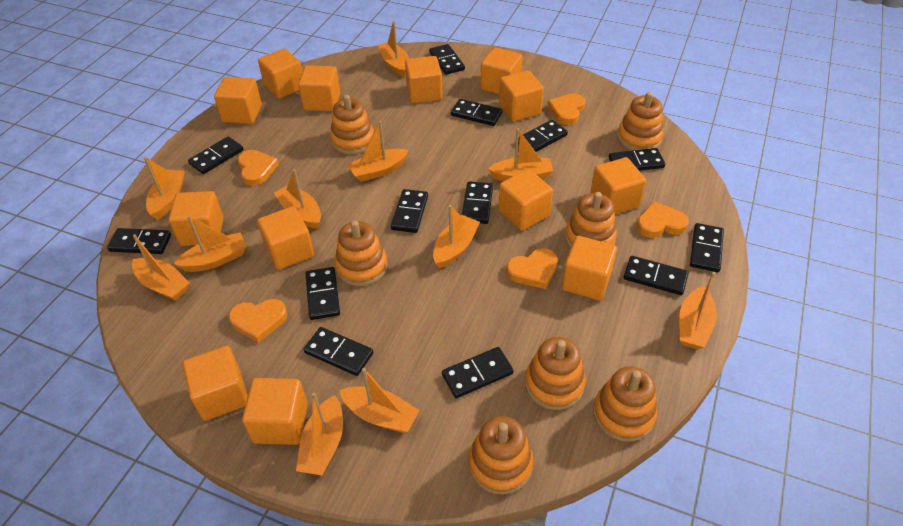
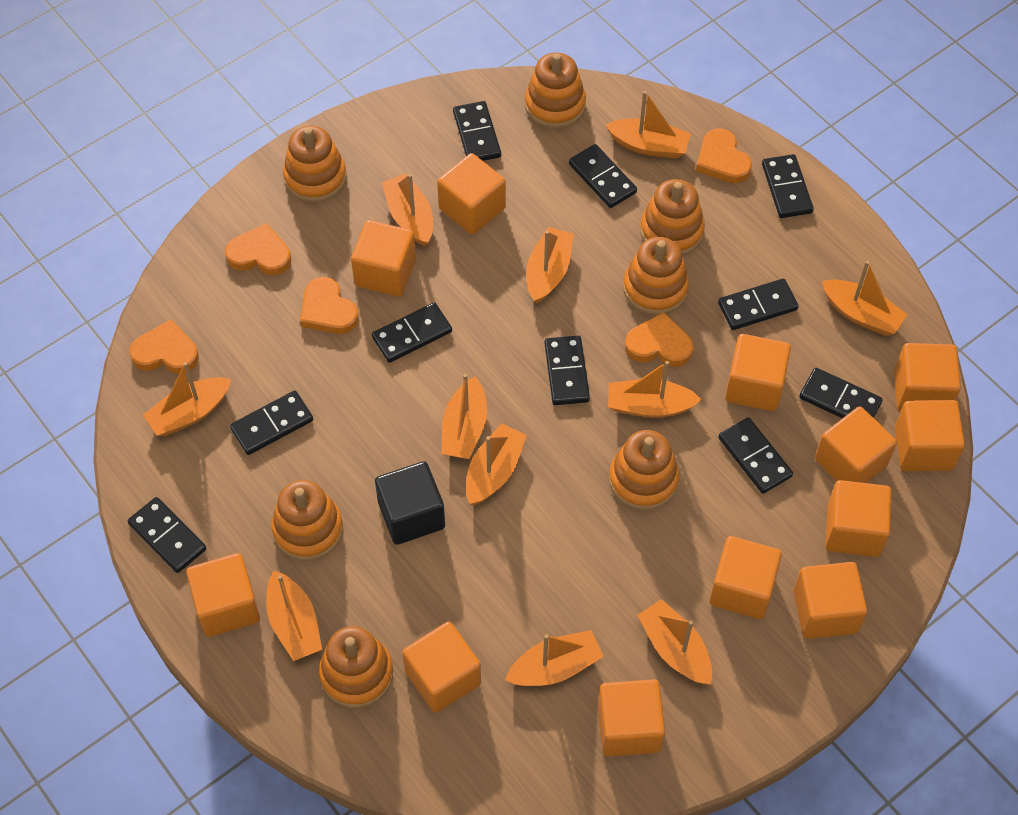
black cube: 0 -> 1
black domino: 13 -> 10
orange cube: 13 -> 12

